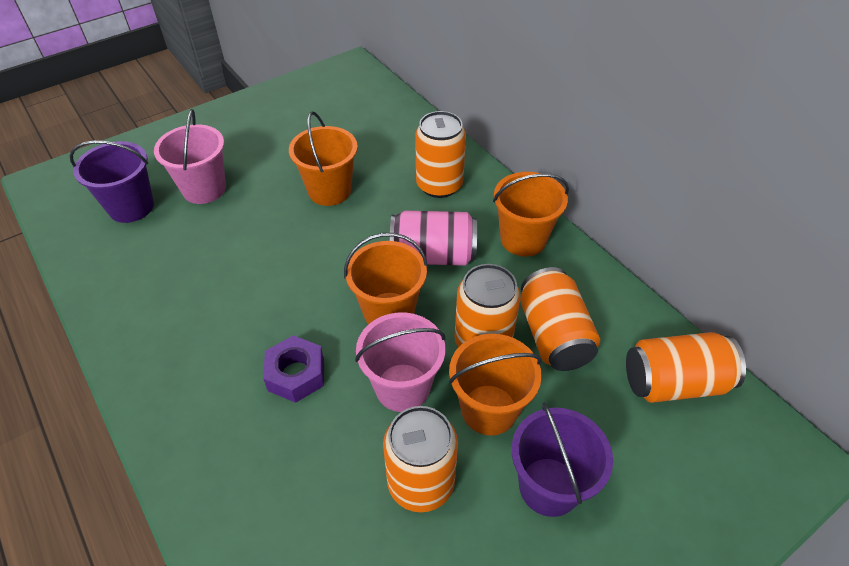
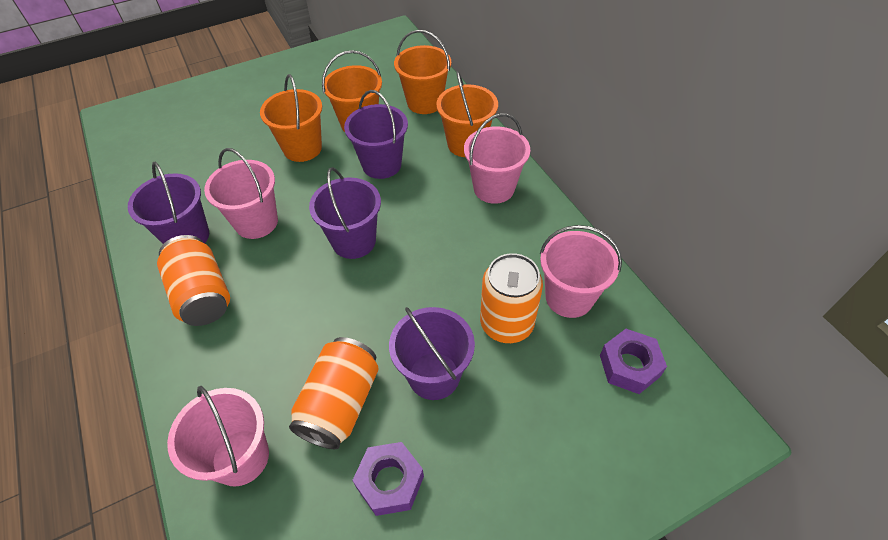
orange can: 5 -> 3
pink bucket: 2 -> 4
pink can: 1 -> 0
purple bucket: 2 -> 4
purple nut: 1 -> 2

